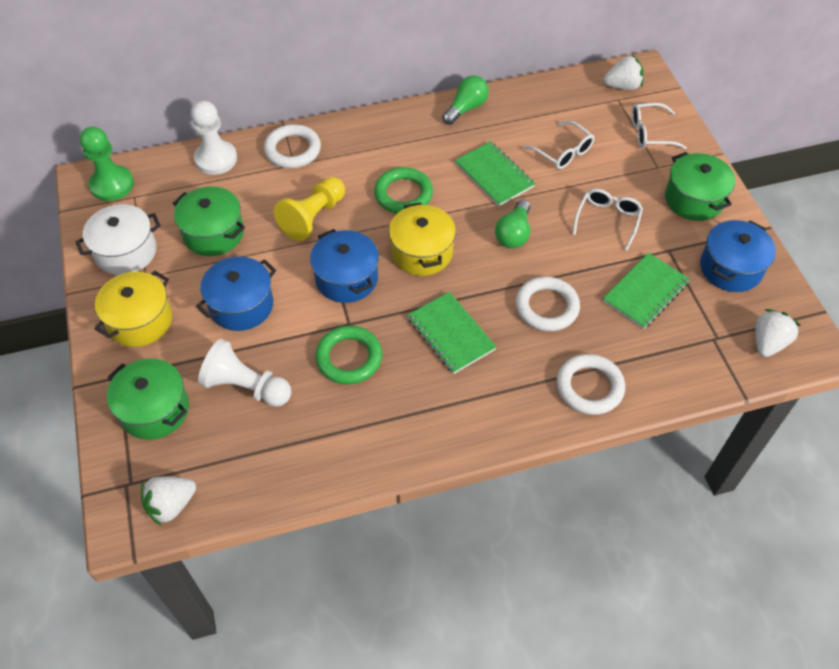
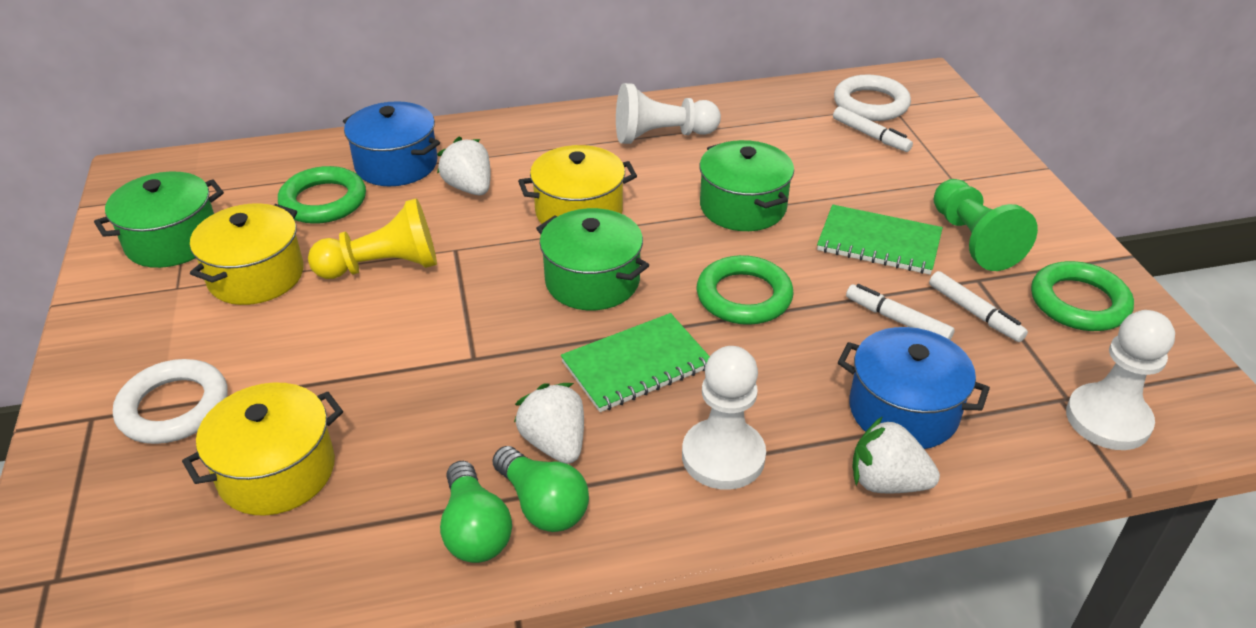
blue pot: 3 -> 2
green notebook: 3 -> 2
green ring: 2 -> 3
white glasses: 3 -> 0
white marker: 0 -> 3
white pawn: 2 -> 3
white pot: 1 -> 0
white ring: 3 -> 2
yellow pot: 2 -> 3

